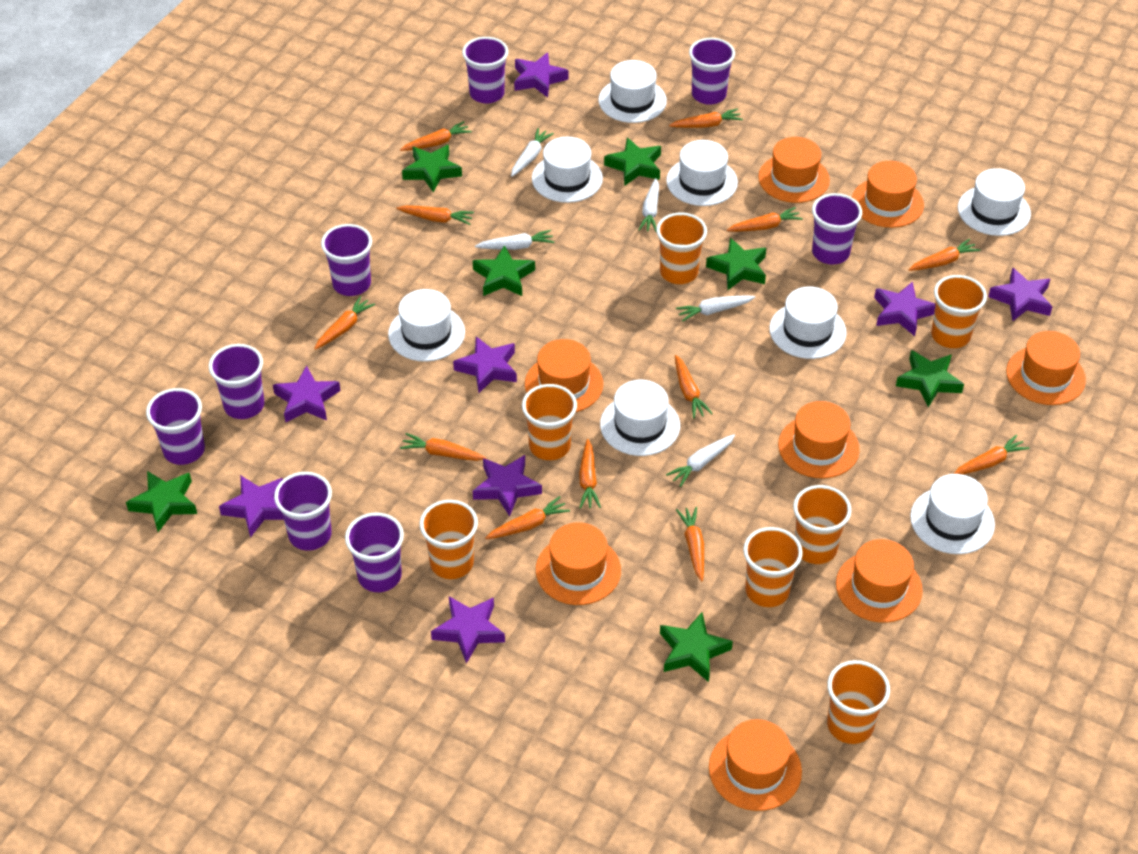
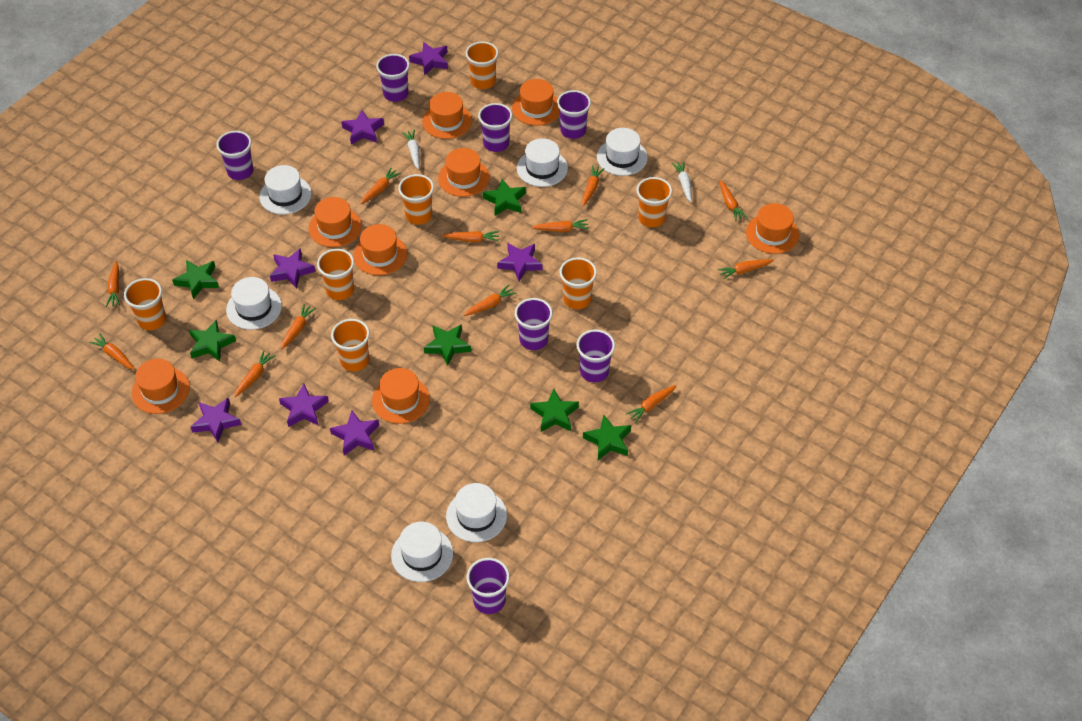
green star: 7 -> 6
purple cup: 8 -> 7
purple star: 8 -> 7
white carrot: 5 -> 2
white hat: 8 -> 6

